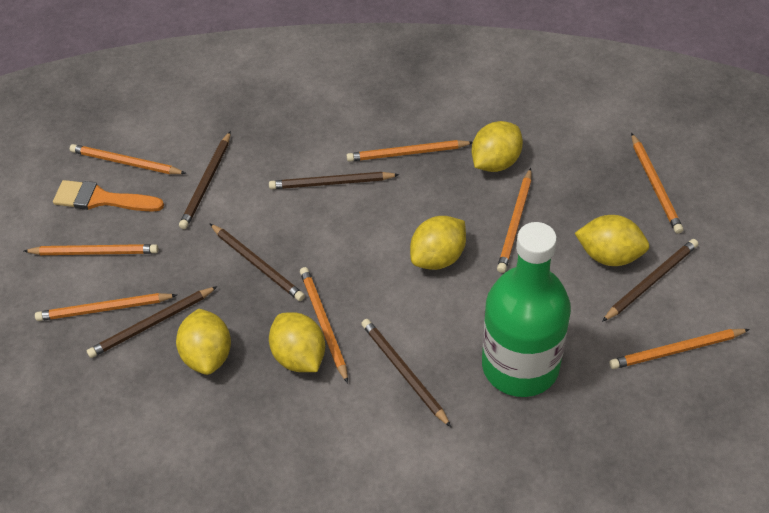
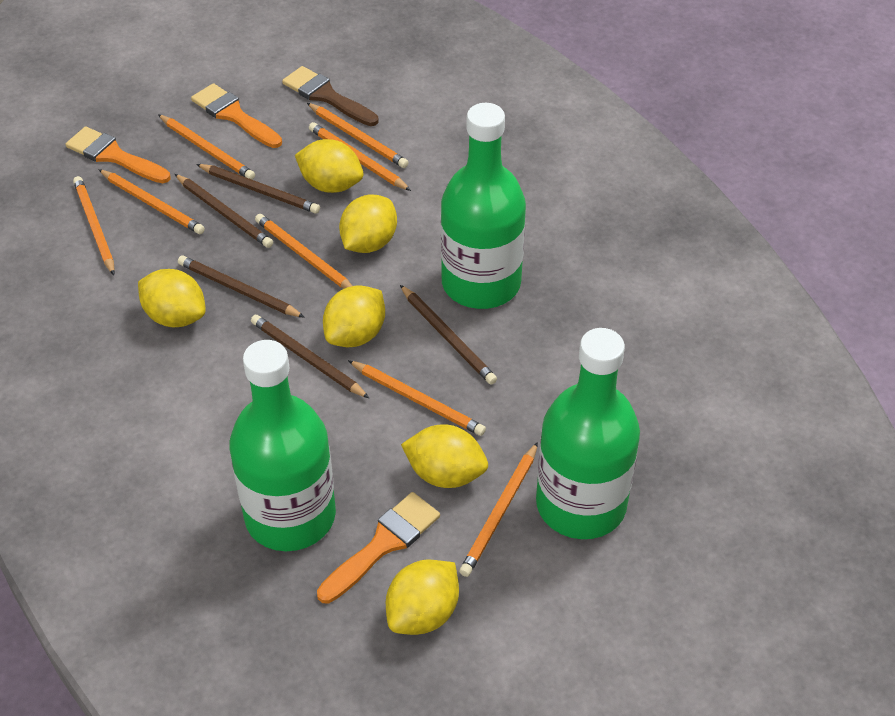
brown brush: 0 -> 1
brown pencil: 6 -> 5
green bottle: 1 -> 3
orange brush: 1 -> 3
yellow lemon: 5 -> 6

